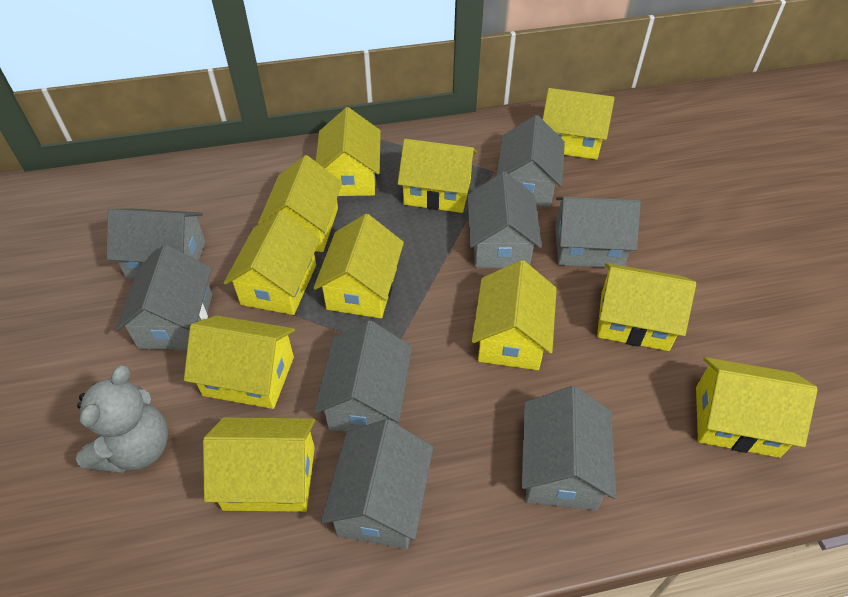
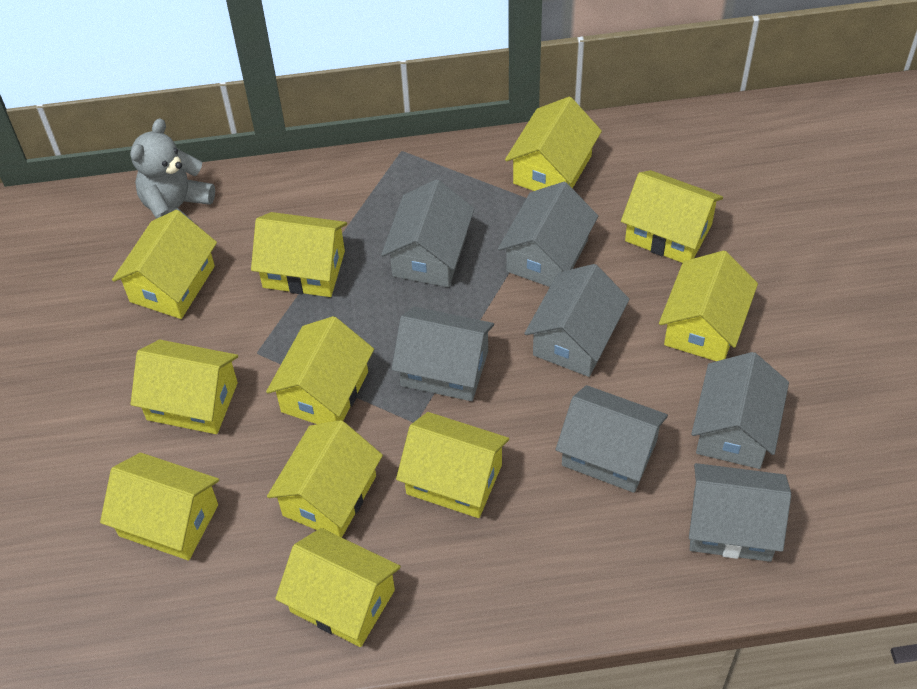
grey house: 8 -> 7

